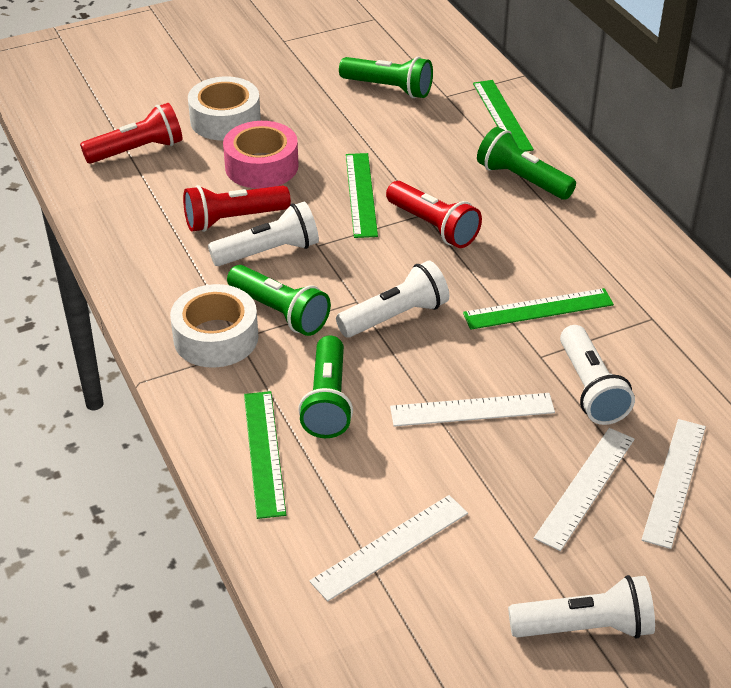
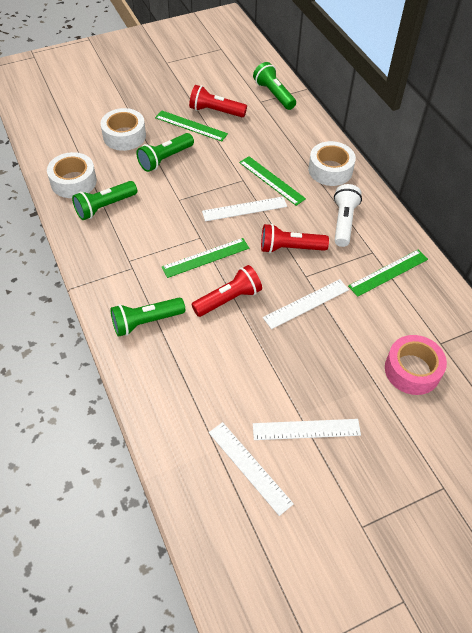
white flashlight: 4 -> 1
white tape: 2 -> 3

